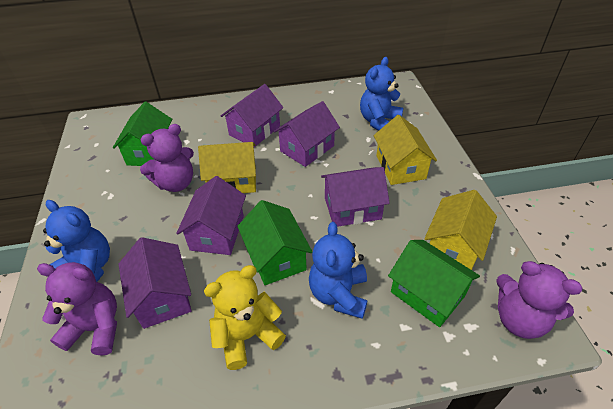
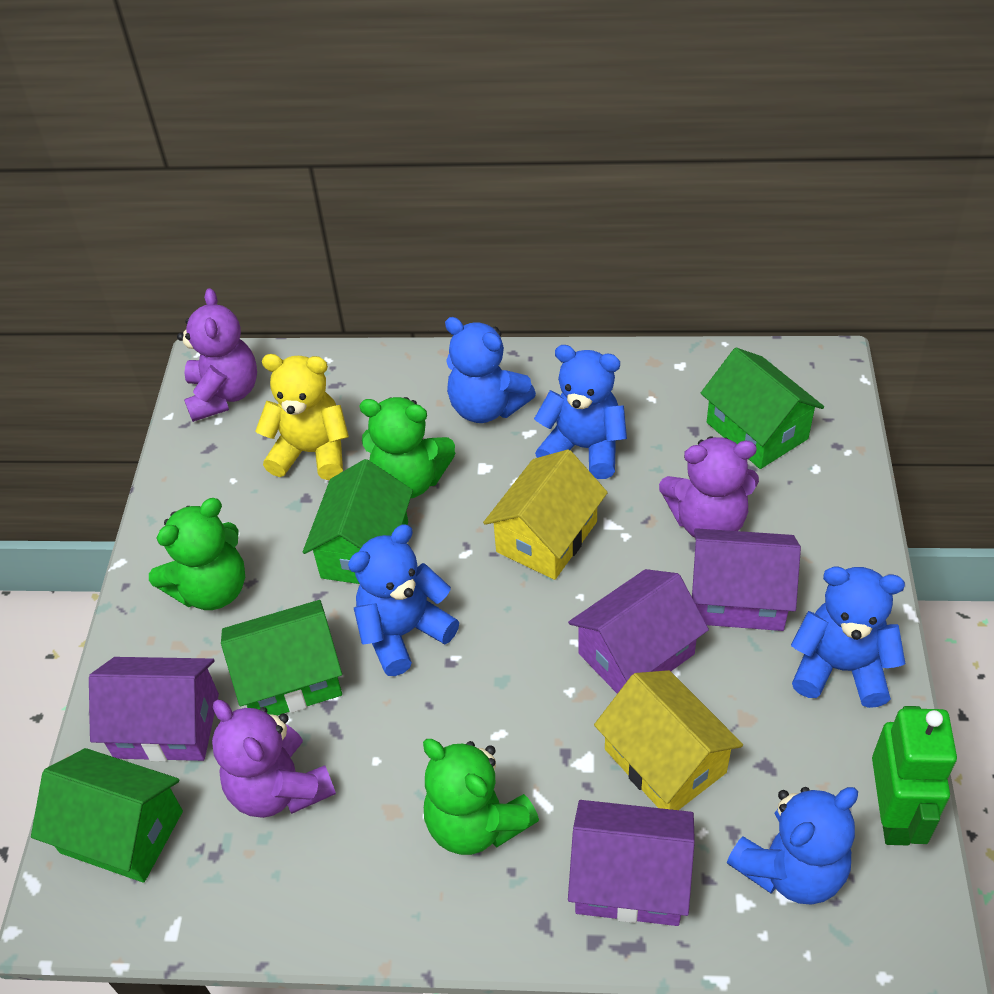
blue teddy bear: 3 -> 5
green house: 3 -> 4
green robot: 0 -> 1
green teddy bear: 0 -> 3
purple house: 5 -> 4
yellow house: 3 -> 2

